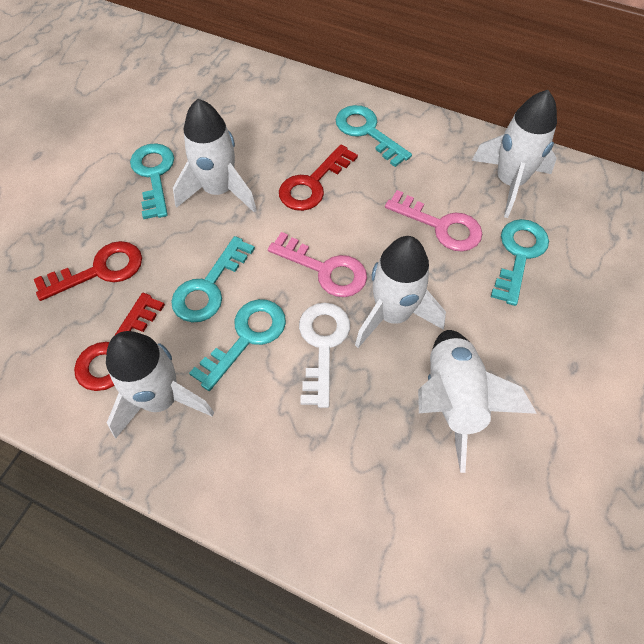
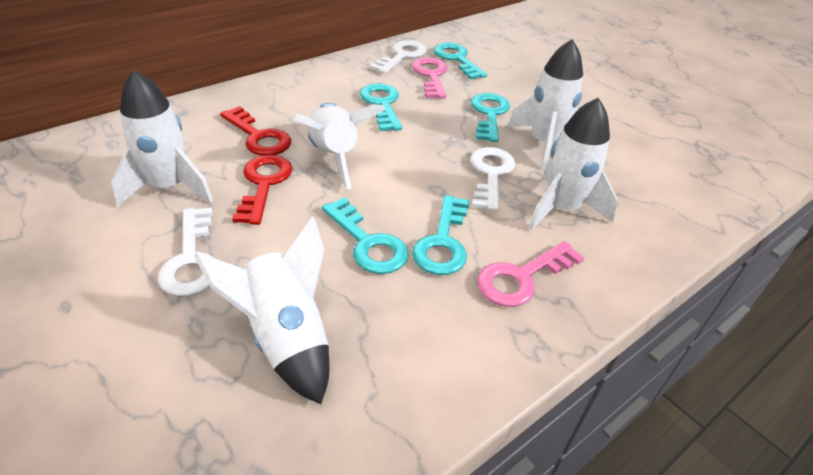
red key: 3 -> 2
white key: 1 -> 3

